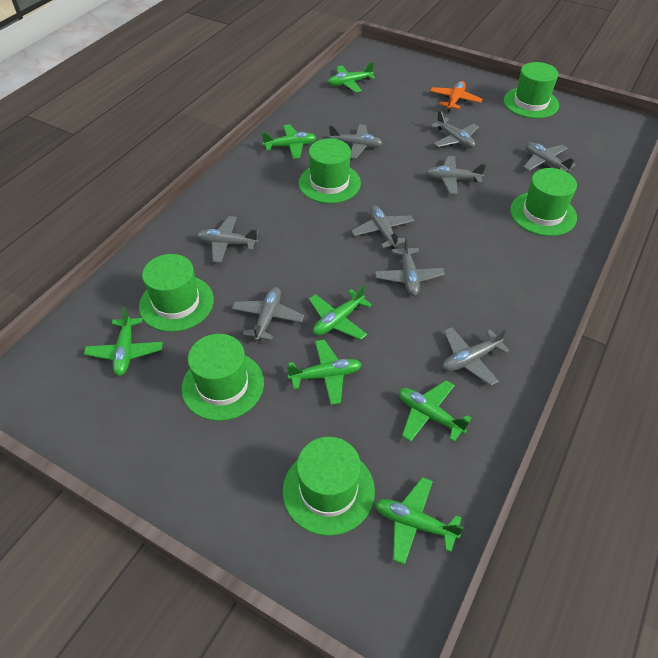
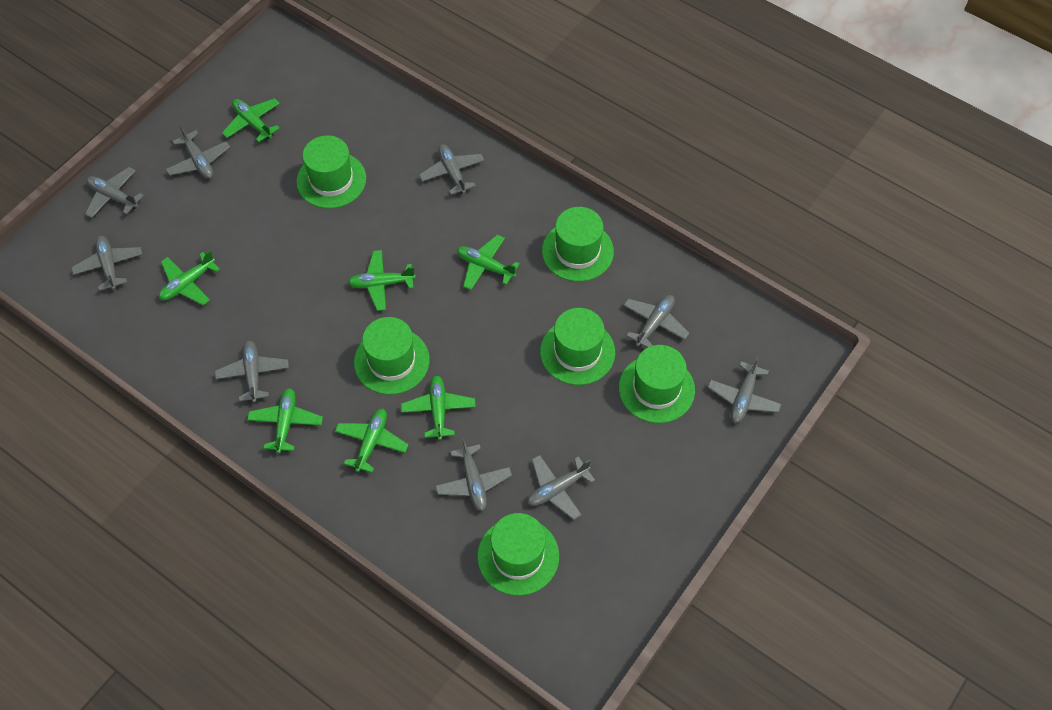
orange plane: 1 -> 0

